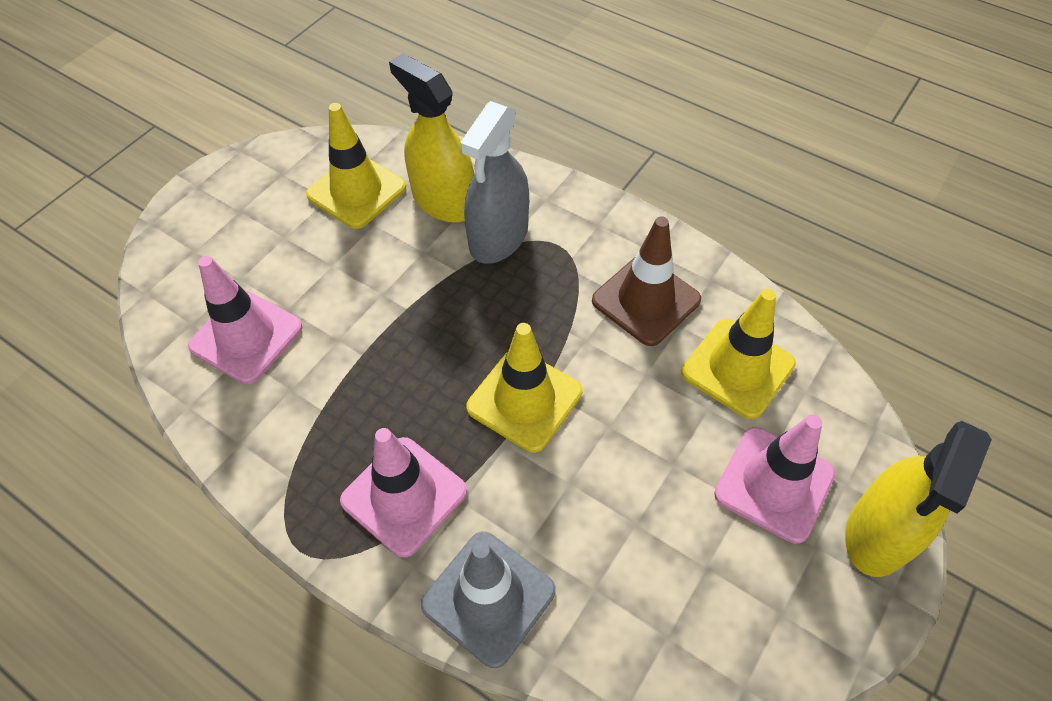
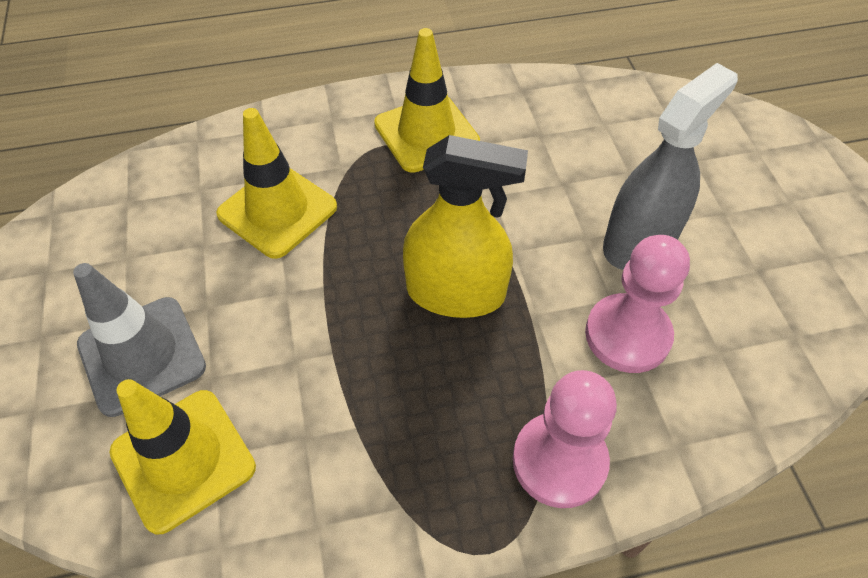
brown traffic cone: 1 -> 0
pink pawn: 0 -> 2
pink traffic cone: 3 -> 0
yellow spray bottle: 2 -> 1

